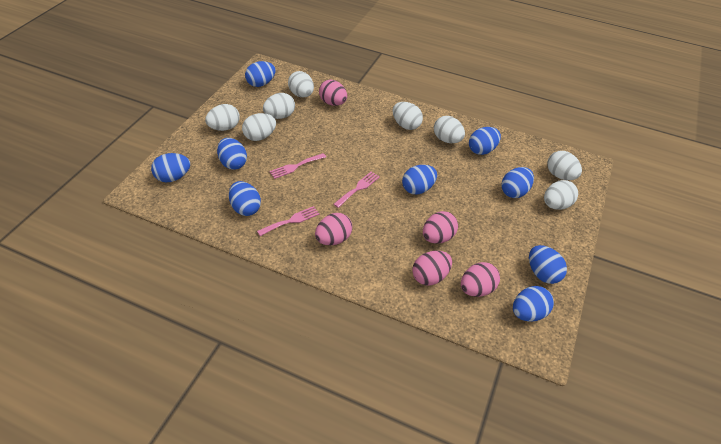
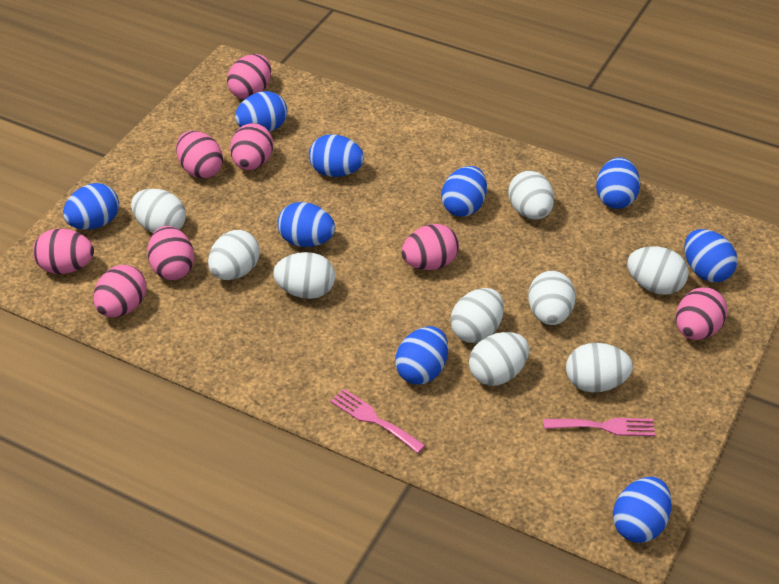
pink egg: 5 -> 8
pink fork: 3 -> 2
white egg: 8 -> 9

